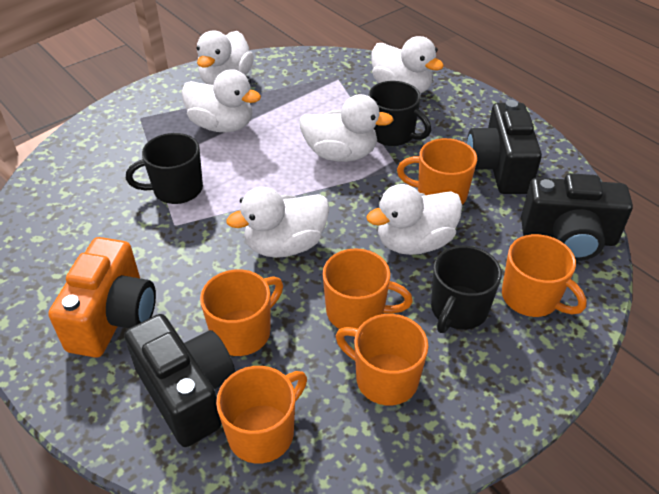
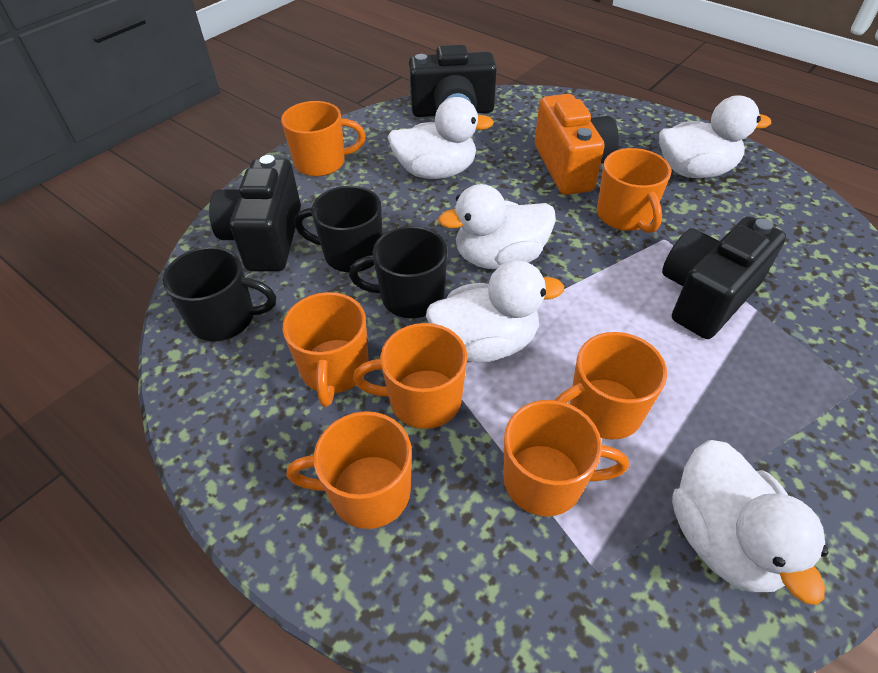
orange mug: 6 -> 7
white duck: 6 -> 5

